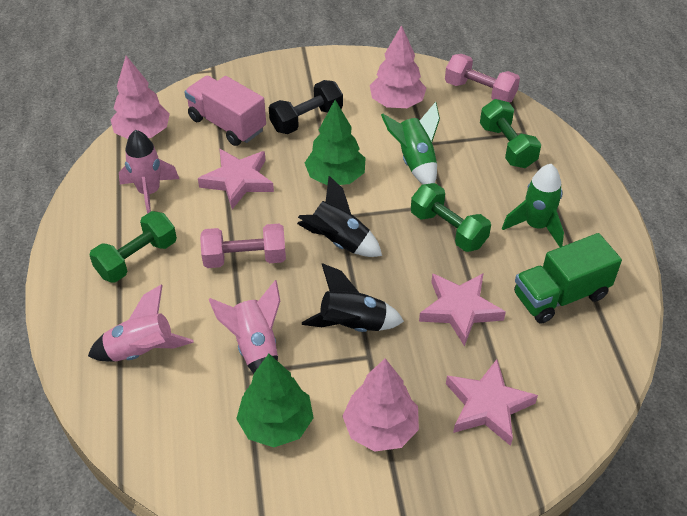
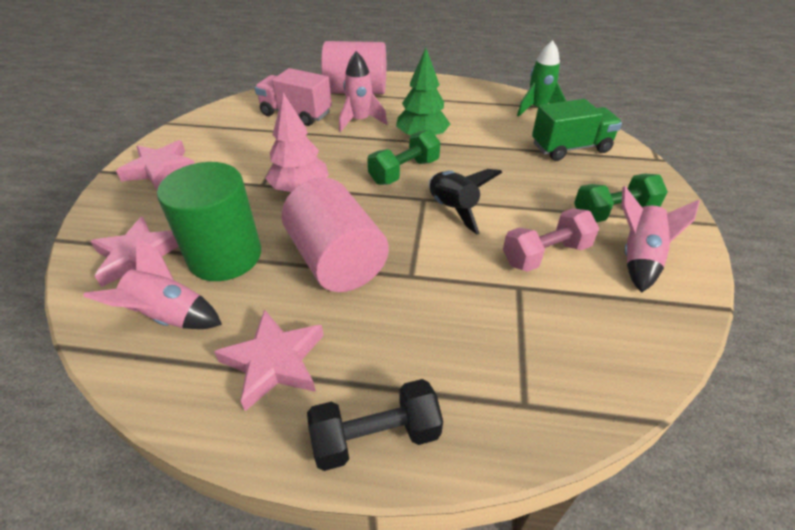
black rocket: 2 -> 1
green cylinder: 0 -> 1
green dumbbell: 3 -> 2
green rocket: 2 -> 1
green tree: 2 -> 1
pink cylinder: 0 -> 2
pink dumbbell: 2 -> 1
pink tree: 3 -> 1

